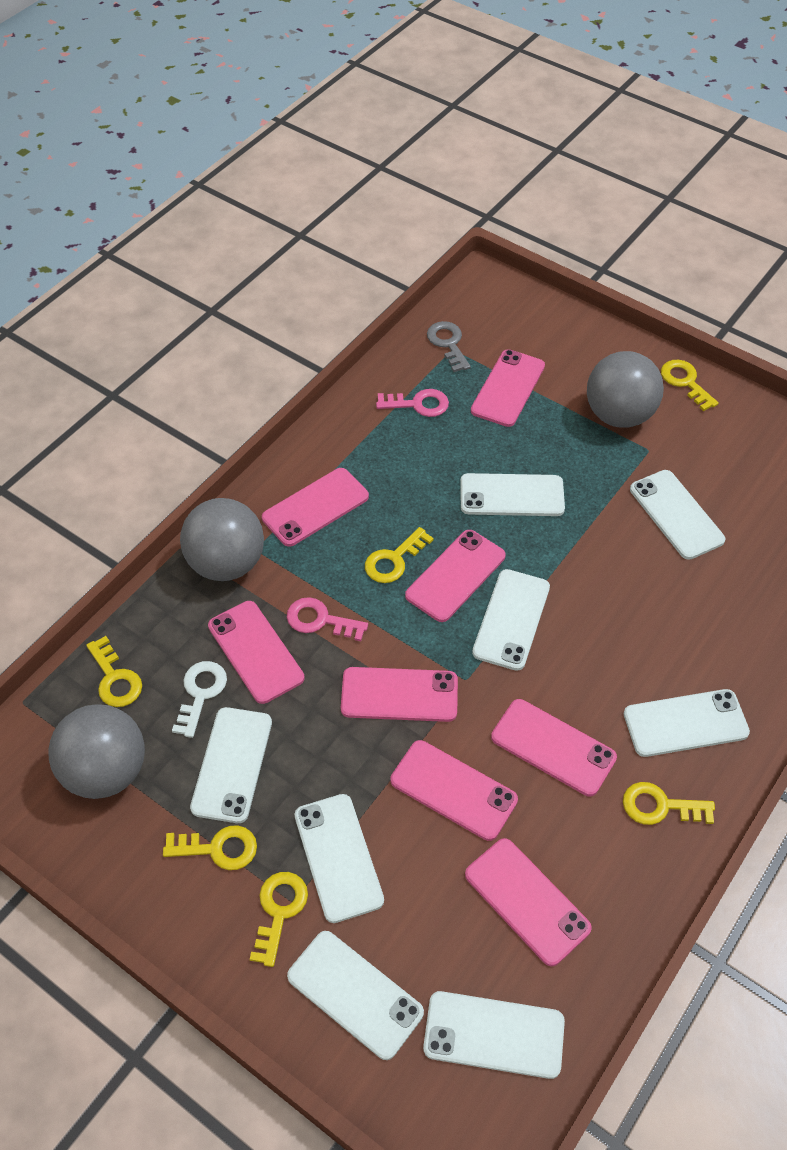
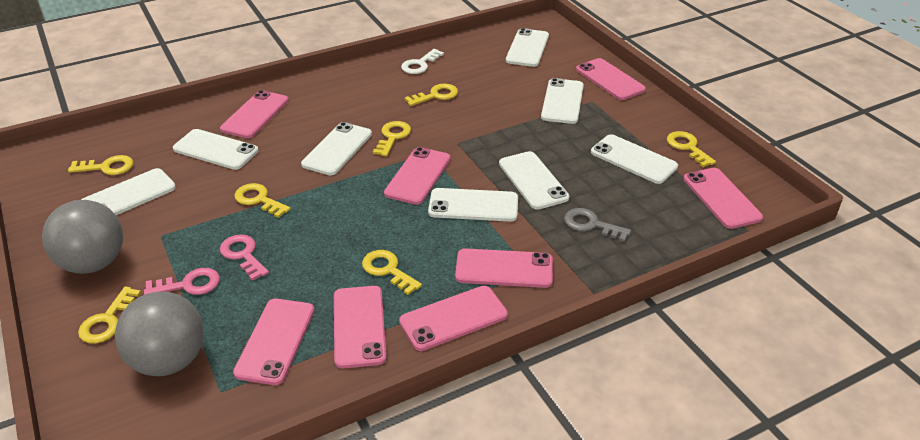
grey ball: 3 -> 2
yellow key: 6 -> 7

